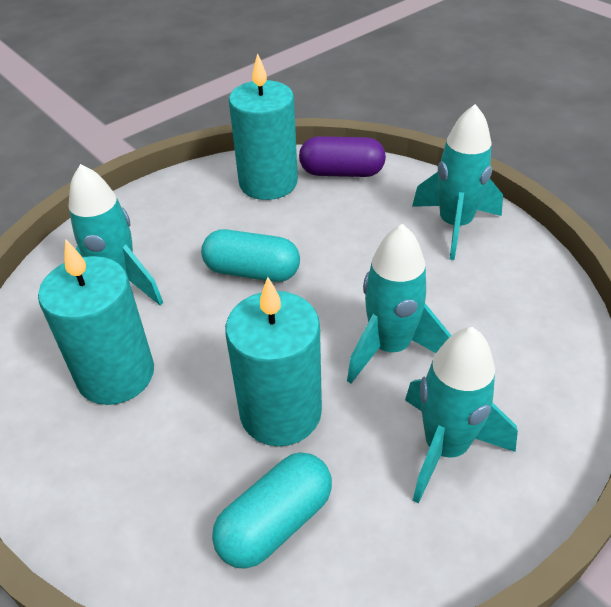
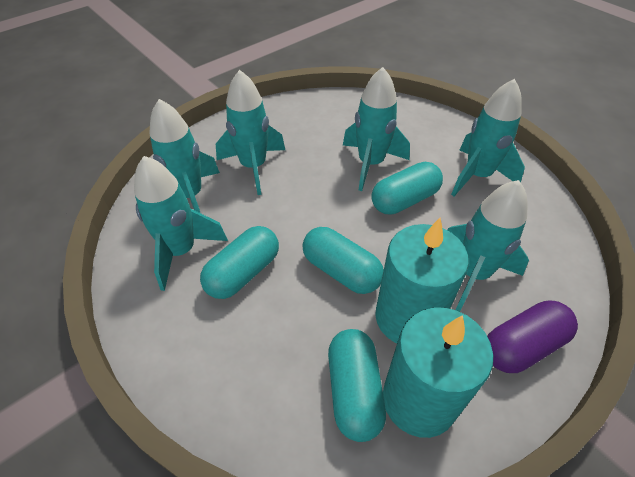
turquoise candle: 3 -> 2
turquoise capsule: 2 -> 4
turquoise rocket: 4 -> 6

